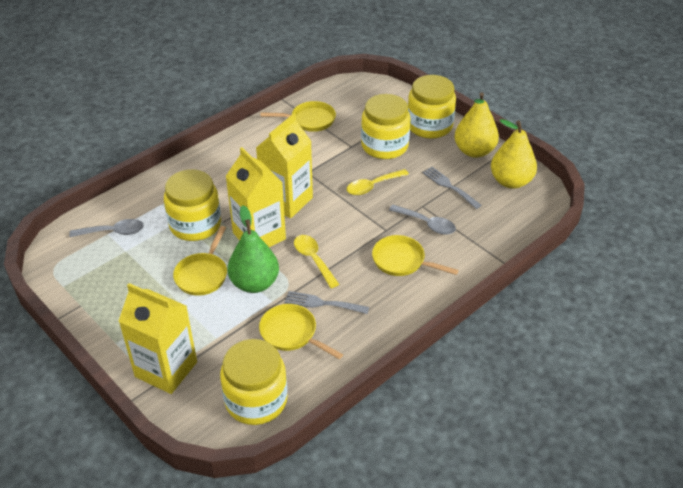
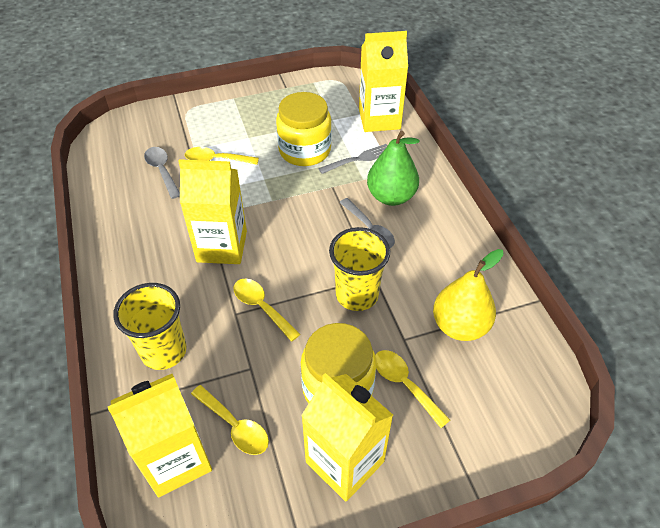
grey fork: 2 -> 1
yellow carton: 3 -> 4
yellow cup: 0 -> 2
yellow jar: 4 -> 2
yellow pan: 4 -> 0
yellow pear: 2 -> 1
yellow spoon: 2 -> 4

